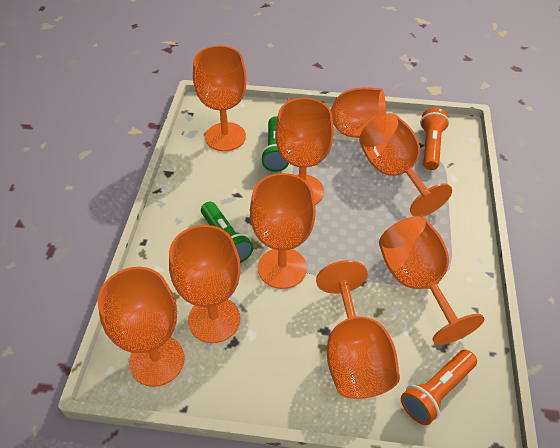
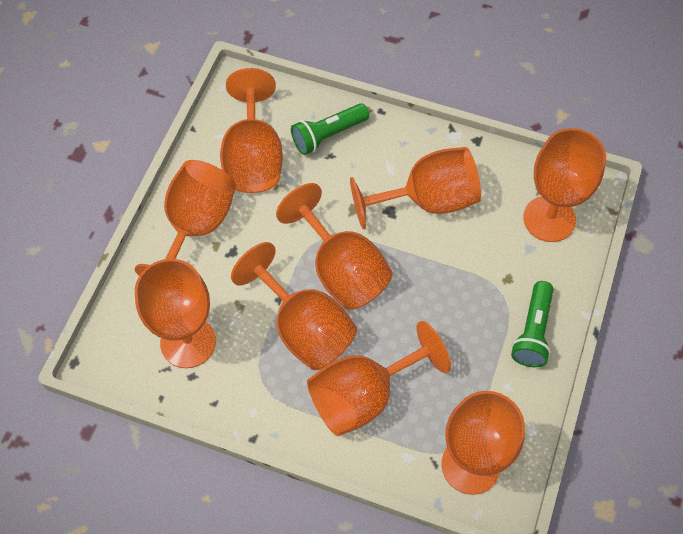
orange flashlight: 2 -> 0

